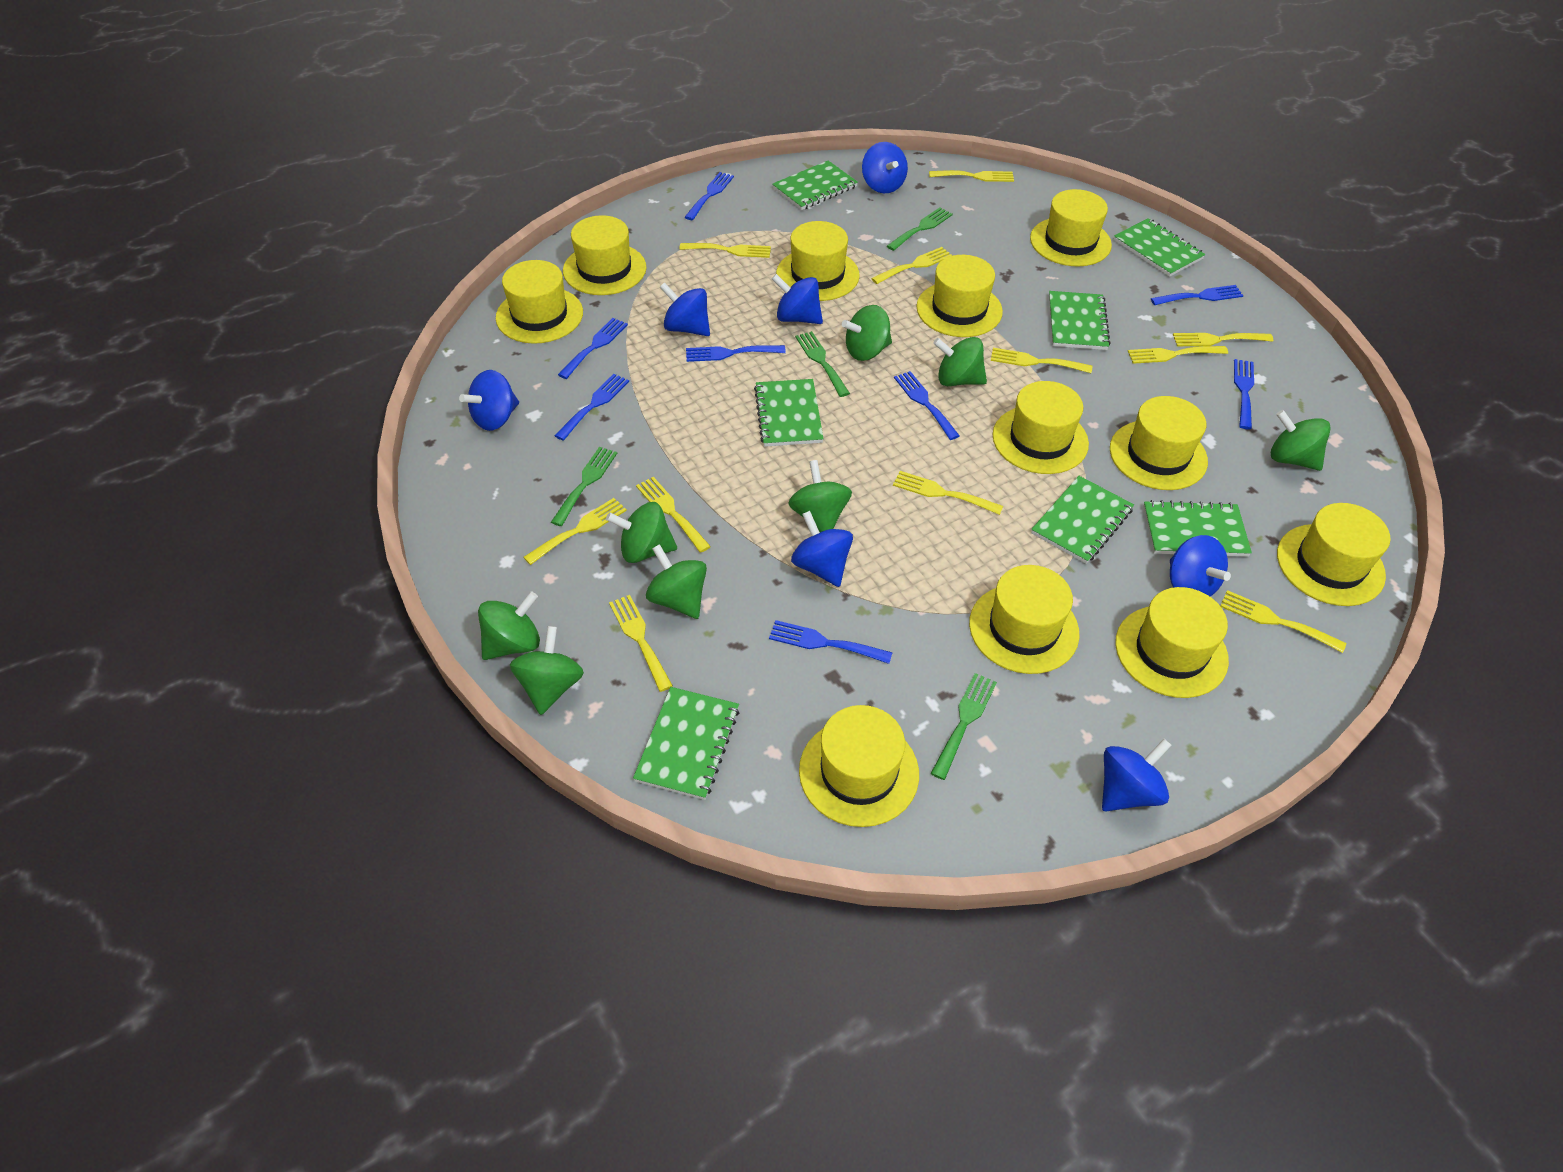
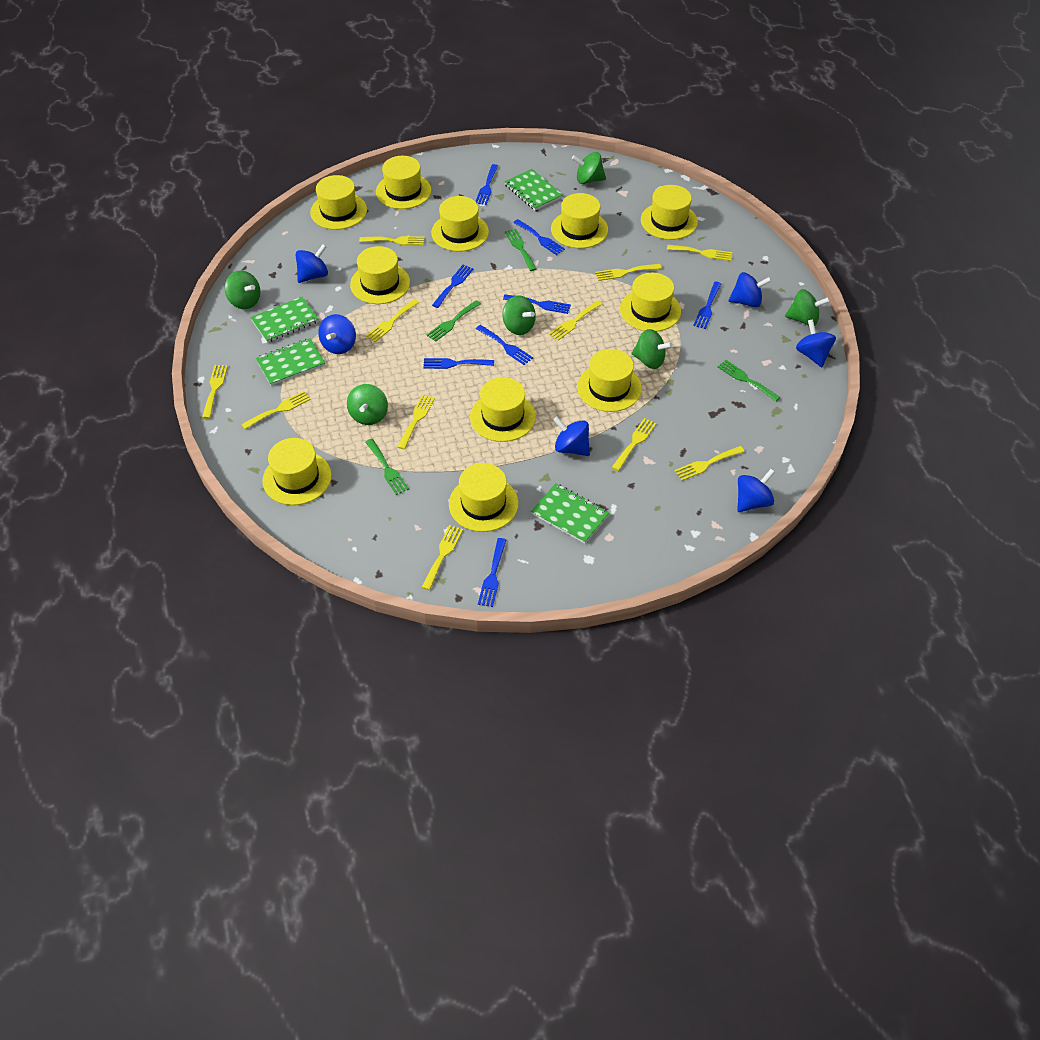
blue spinning top: 7 -> 6
green notebook: 7 -> 4
green spinning top: 8 -> 6

